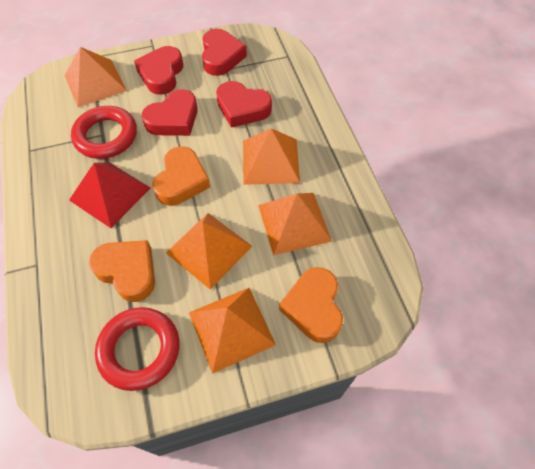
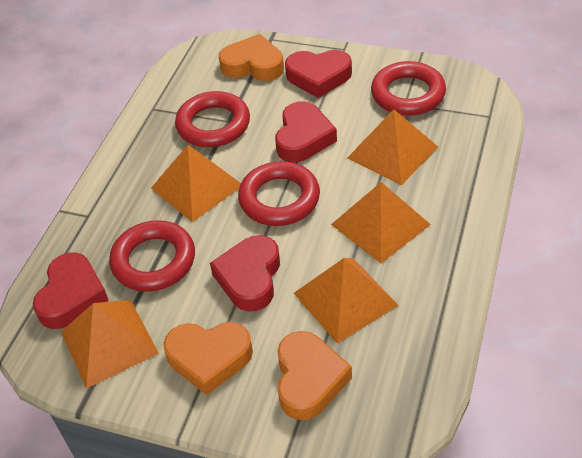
red pyramid: 1 -> 0
red ring: 2 -> 4

